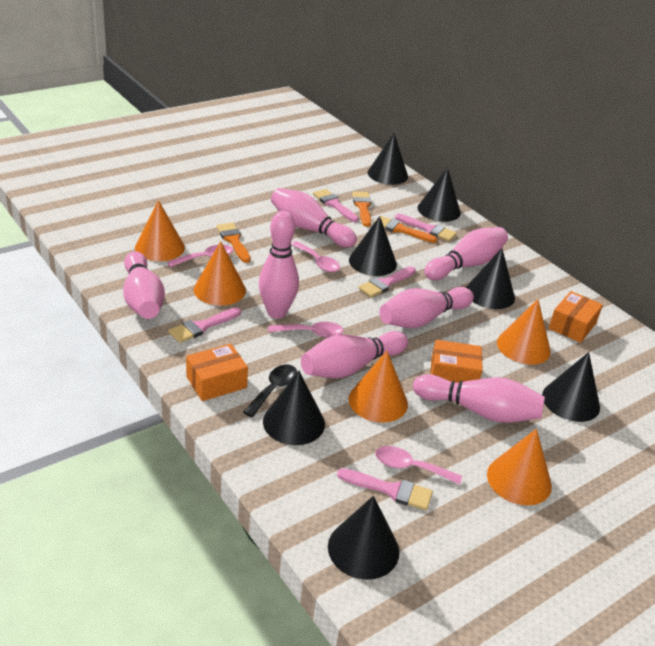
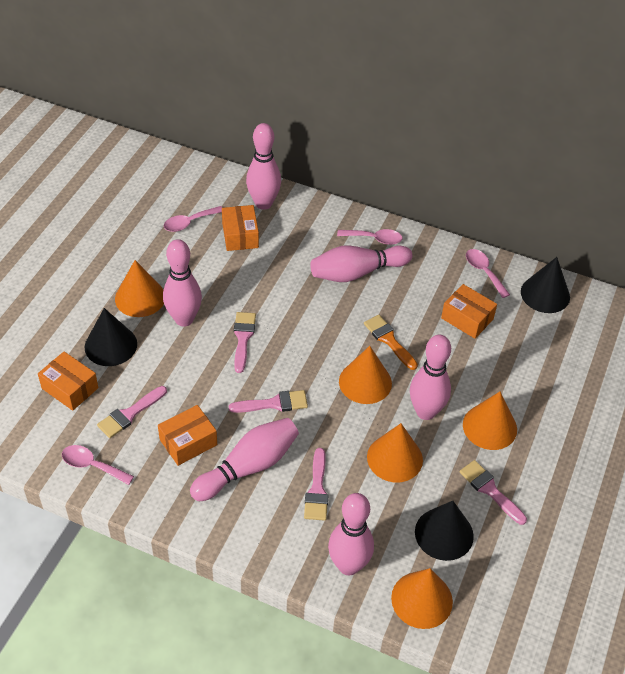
black cone: 7 -> 3
black spoon: 1 -> 0
orange box: 3 -> 4
orange brush: 3 -> 1
pink bowling pin: 7 -> 6

